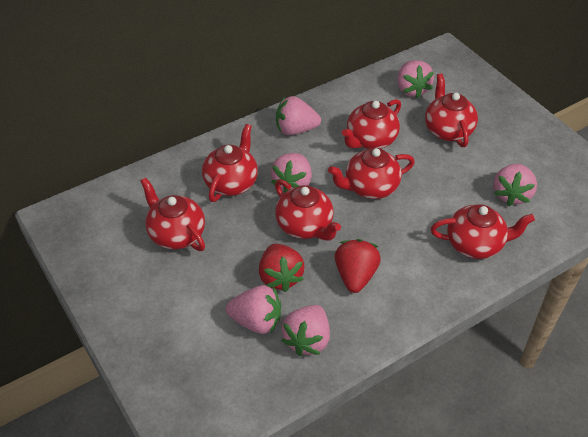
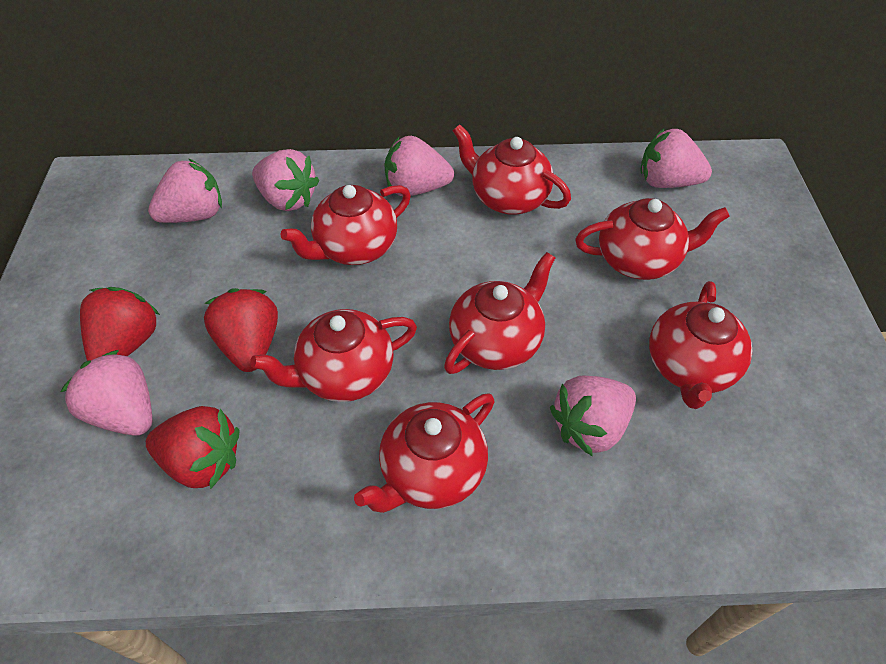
red strawberry: 2 -> 3

